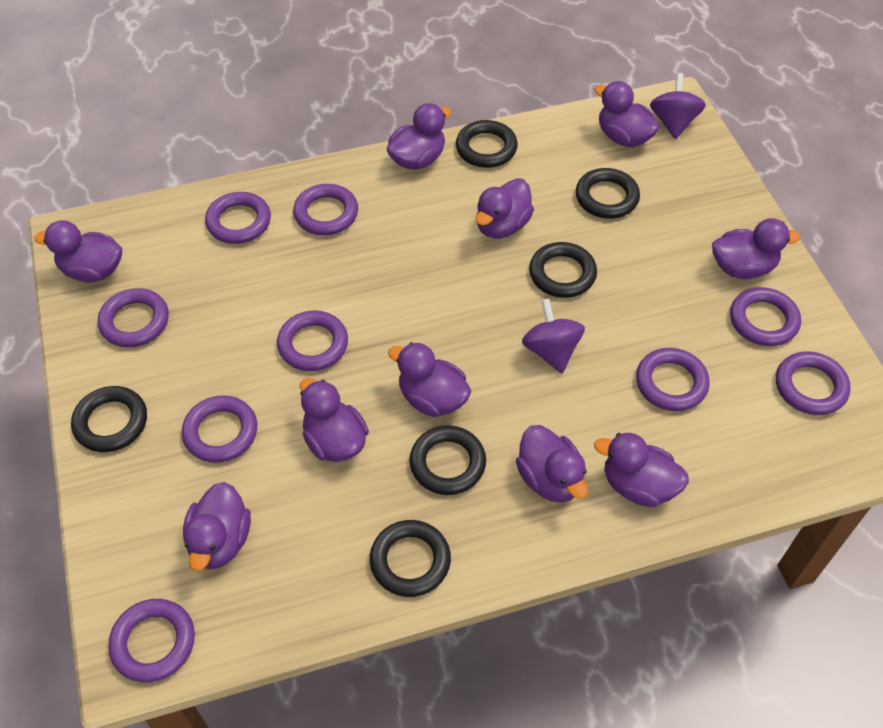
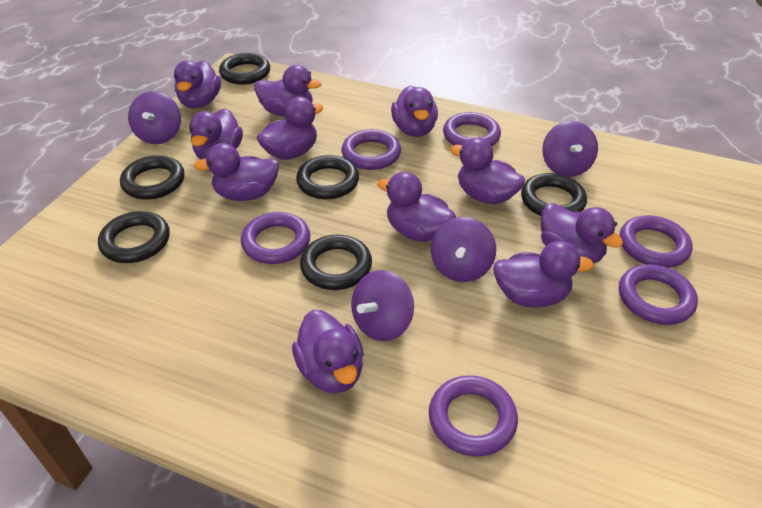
purple duck: 10 -> 11
purple ring: 9 -> 6
purple spinning top: 2 -> 4

